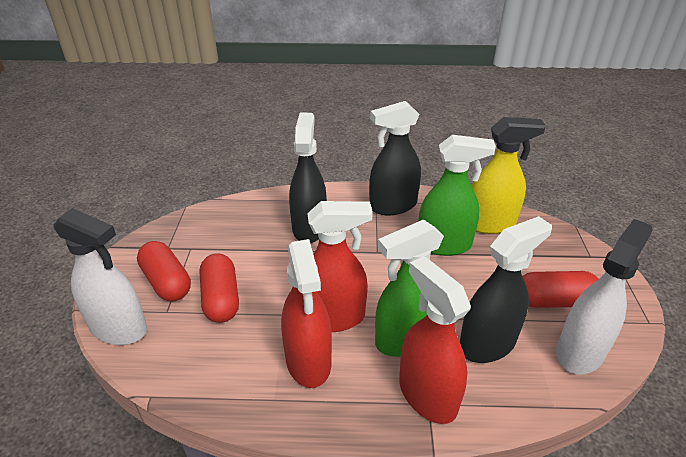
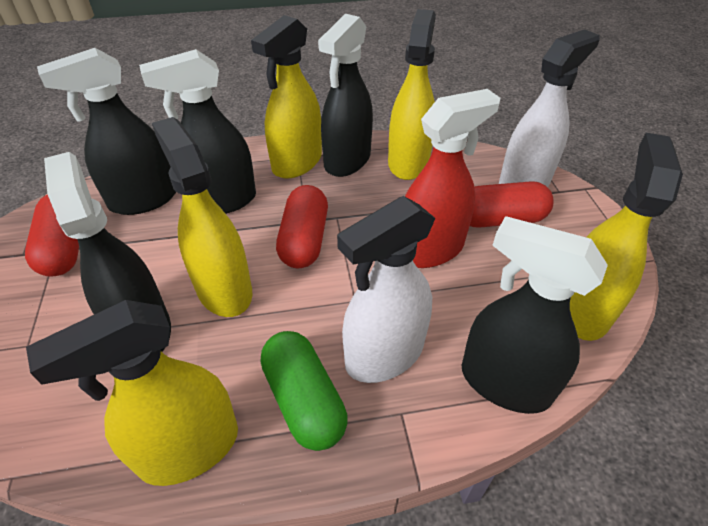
black spray bottle: 3 -> 5
green capsule: 0 -> 1
green spray bottle: 2 -> 0
red spray bottle: 3 -> 1
yellow spray bottle: 1 -> 5

